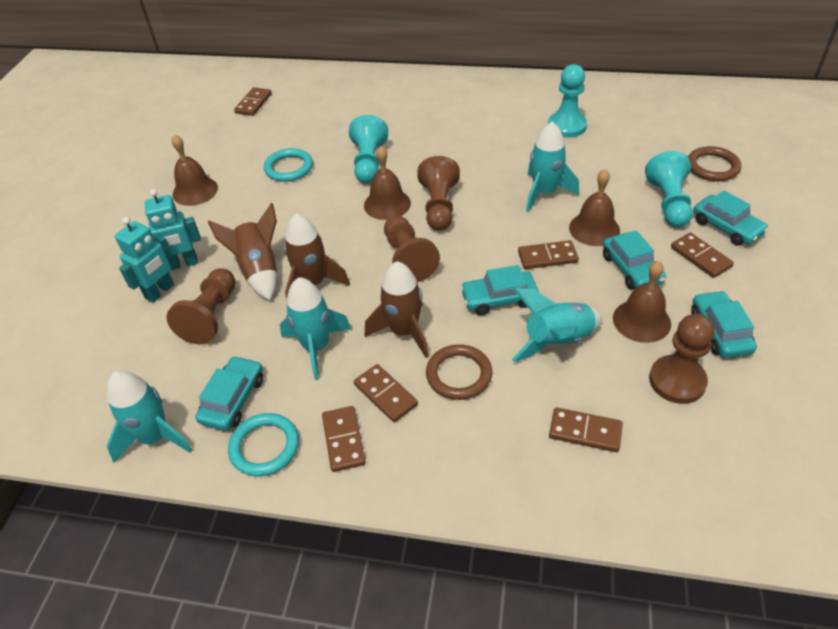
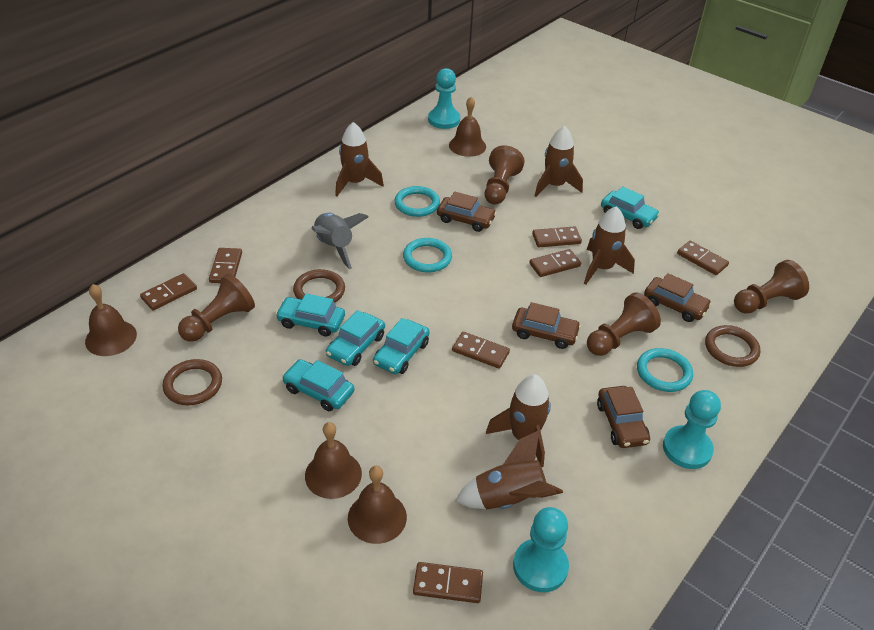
brown car: 0 -> 4
brown domino: 6 -> 7
brown ring: 2 -> 3
brown rocket: 3 -> 5
grey rocket: 0 -> 1
turquoise ring: 2 -> 3
turquoise robot: 2 -> 0
turquoise rocket: 4 -> 0

